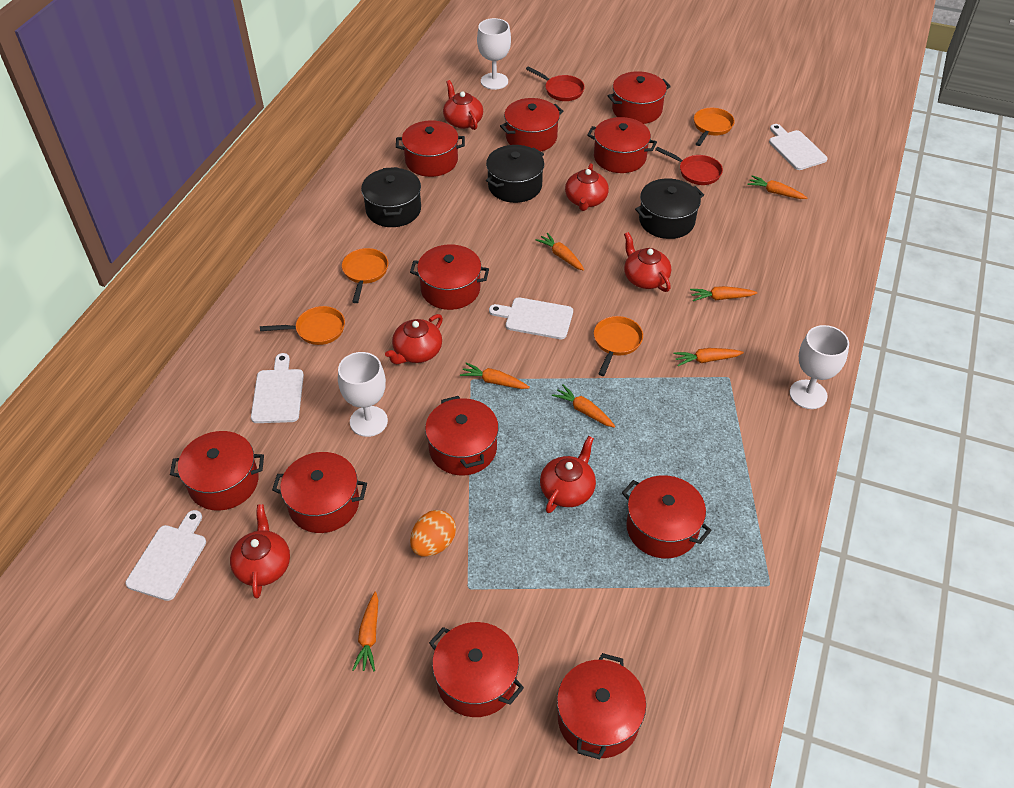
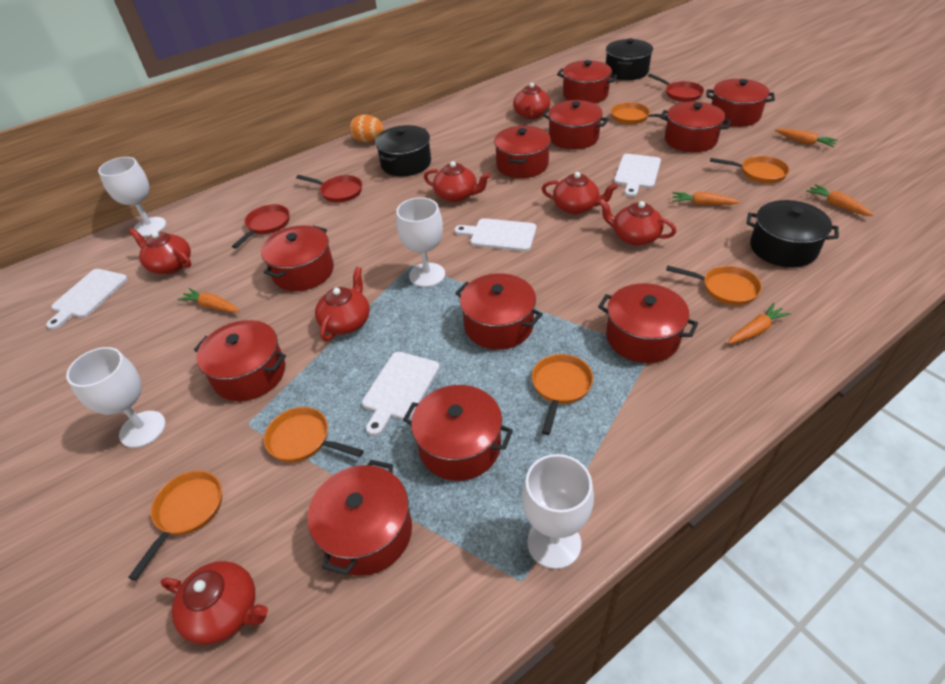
orange carrot: 7 -> 5
orange pan: 4 -> 6
red pan: 2 -> 3
red teapot: 6 -> 7
white goblet: 3 -> 4

